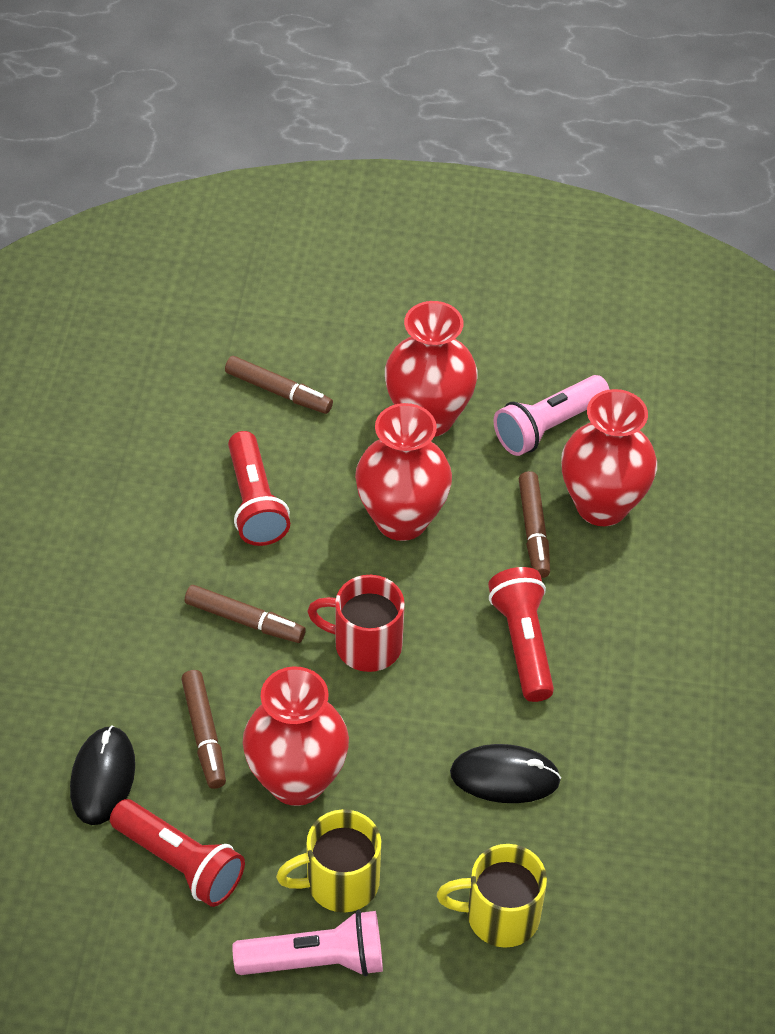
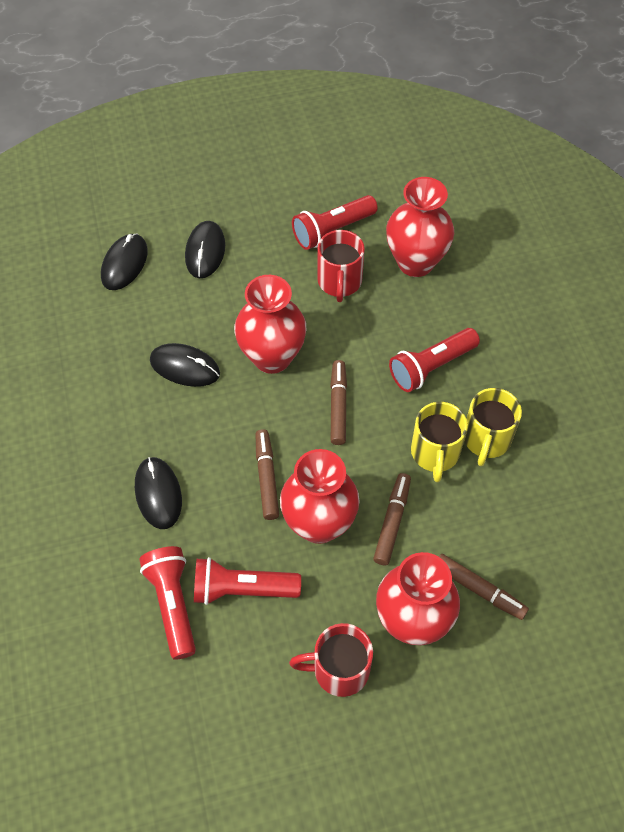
black mouse: 2 -> 4
pink flashlight: 2 -> 0
red flashlight: 3 -> 4
red mug: 1 -> 2

